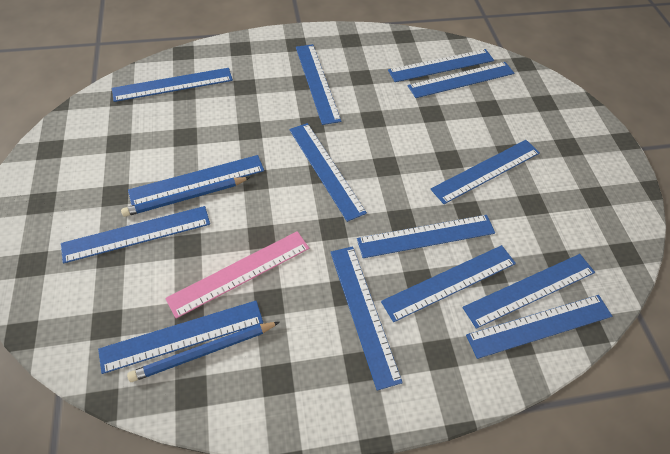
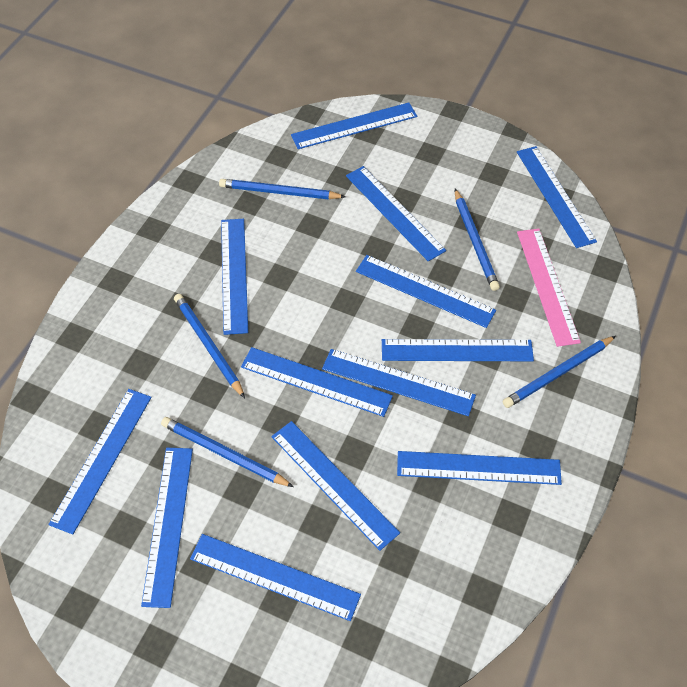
blue pencil: 2 -> 5
blue ruler: 14 -> 13

